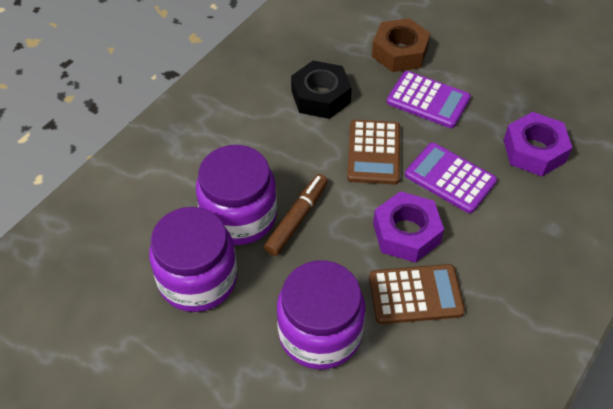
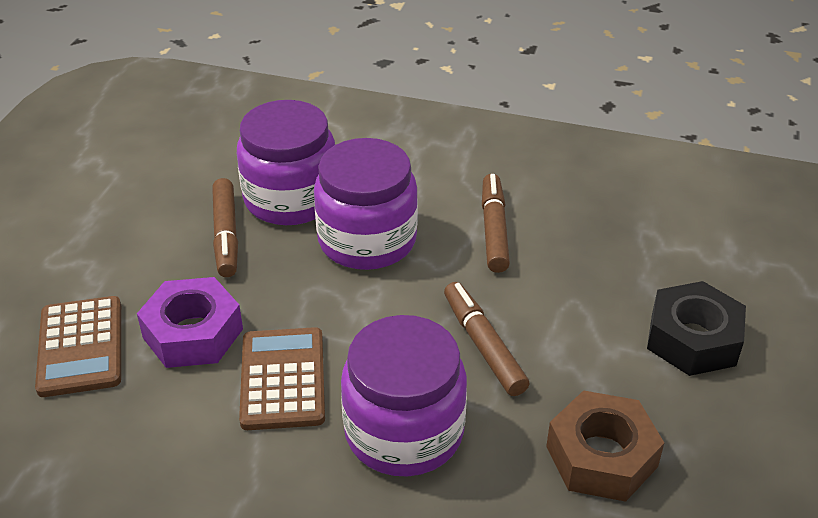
brown marker: 1 -> 3
purple calculator: 2 -> 0
purple nut: 2 -> 1

